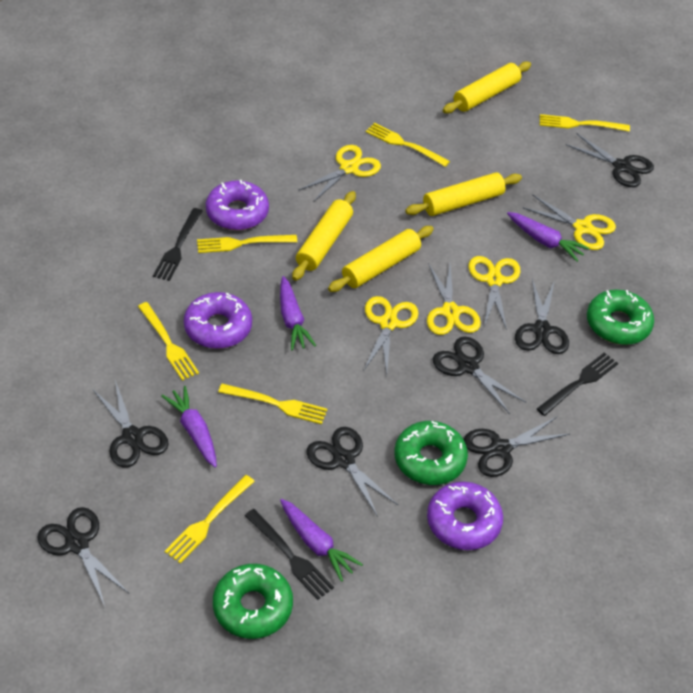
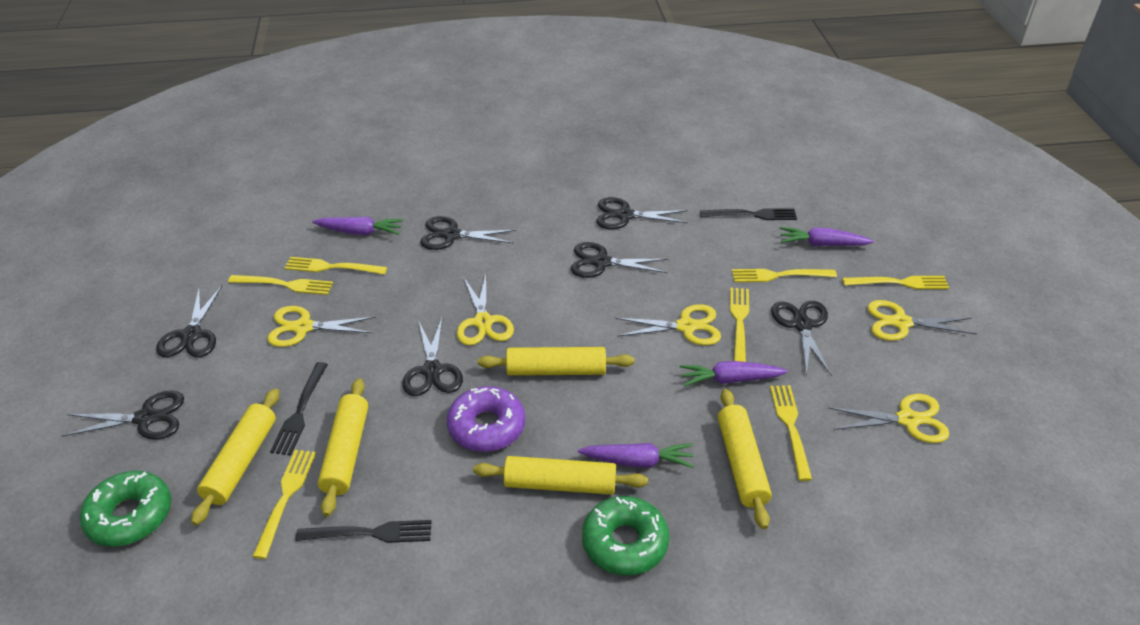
green donut: 3 -> 2
purple donut: 3 -> 1
yellow fork: 6 -> 7
yellow rolling pin: 4 -> 5

